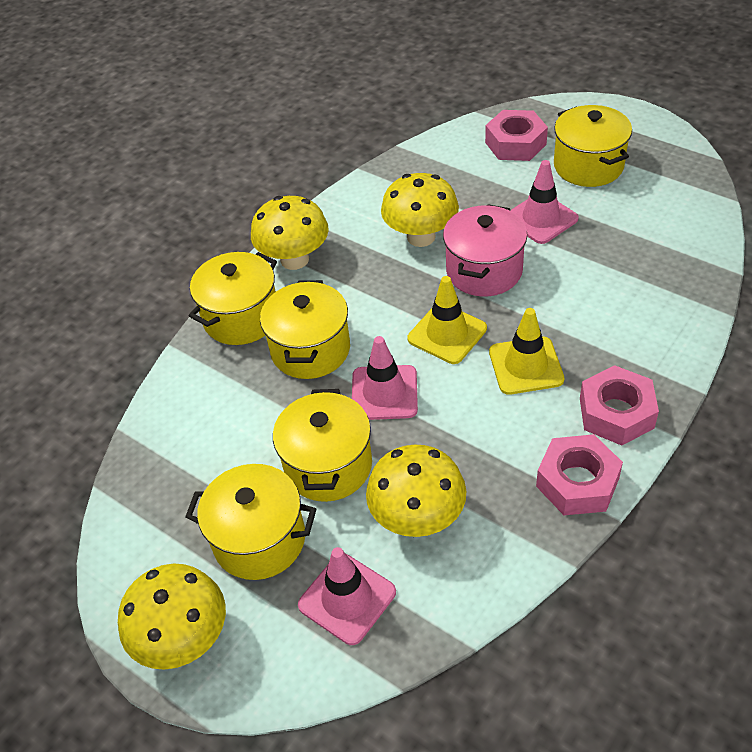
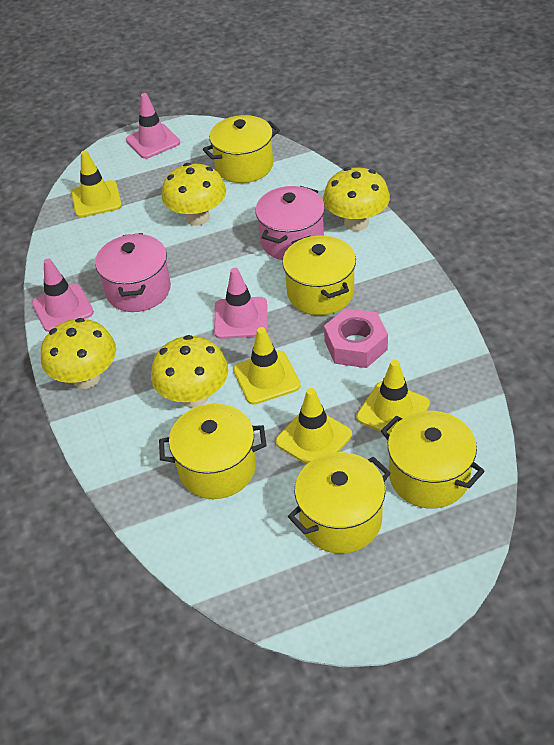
pink nut: 3 -> 1
pink pot: 1 -> 2
yellow traffic cone: 2 -> 4

